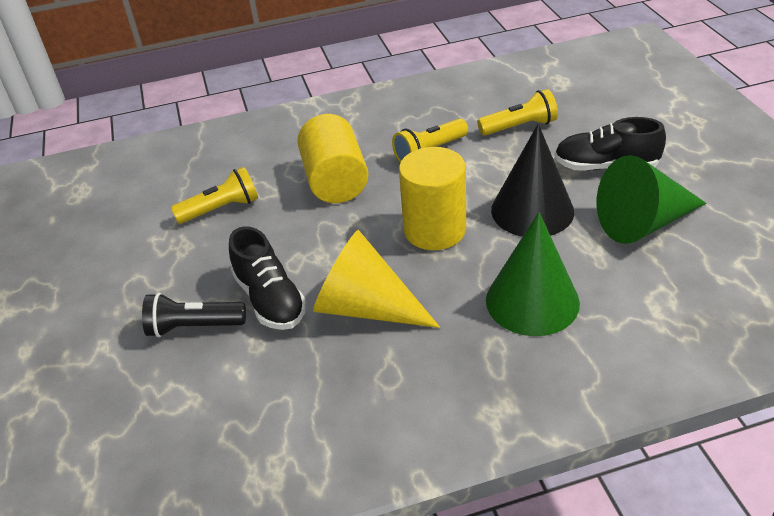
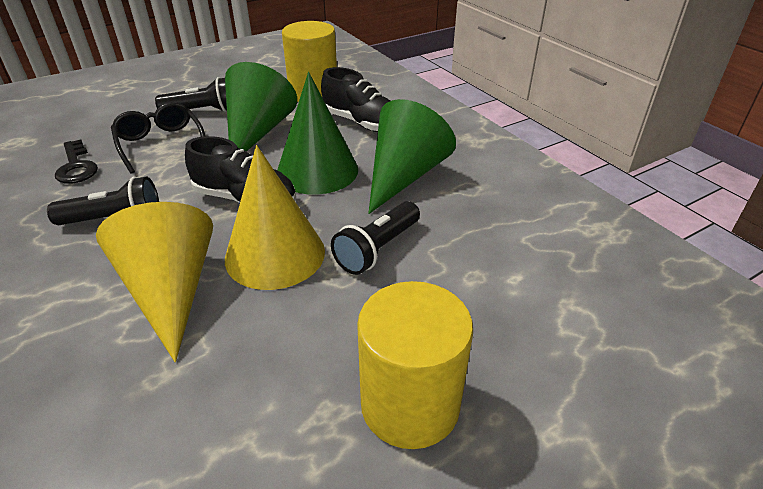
black cone: 1 -> 0
black flashlight: 1 -> 3
black glasses: 0 -> 1
black key: 0 -> 1
green cone: 2 -> 3
yellow cone: 1 -> 2
yellow flashlight: 3 -> 0

